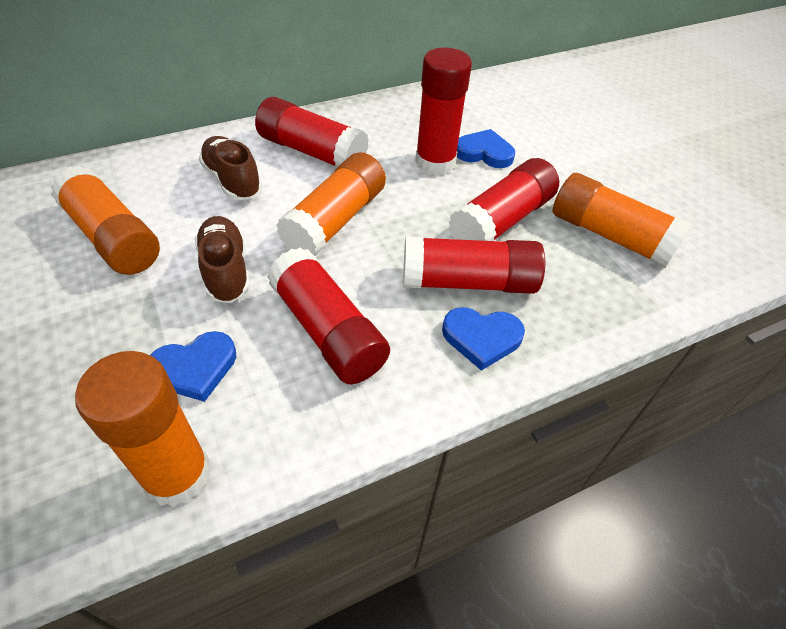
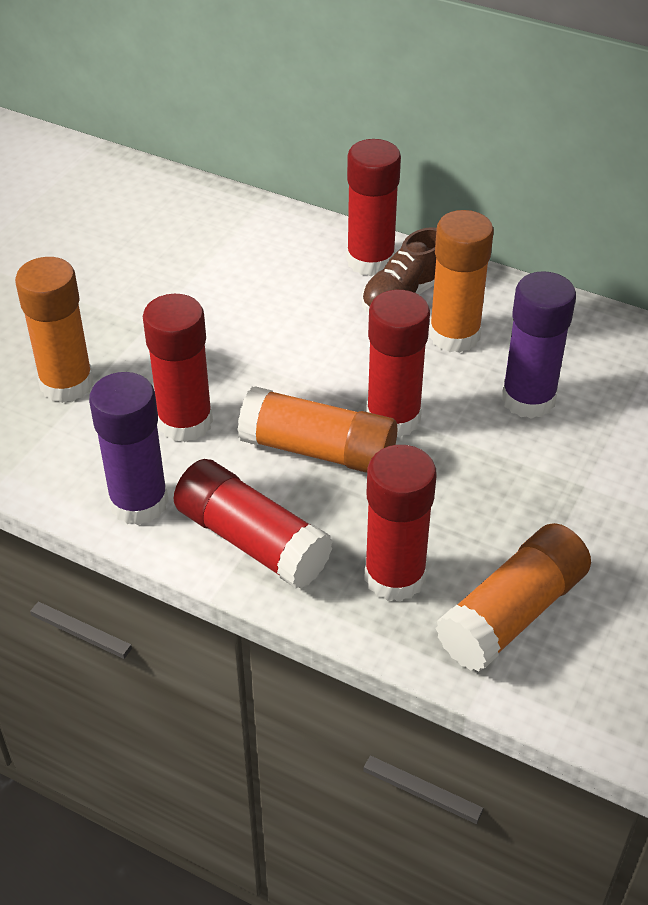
blue heart: 3 -> 0
brown shoe: 2 -> 1
purple glue stick: 0 -> 2

